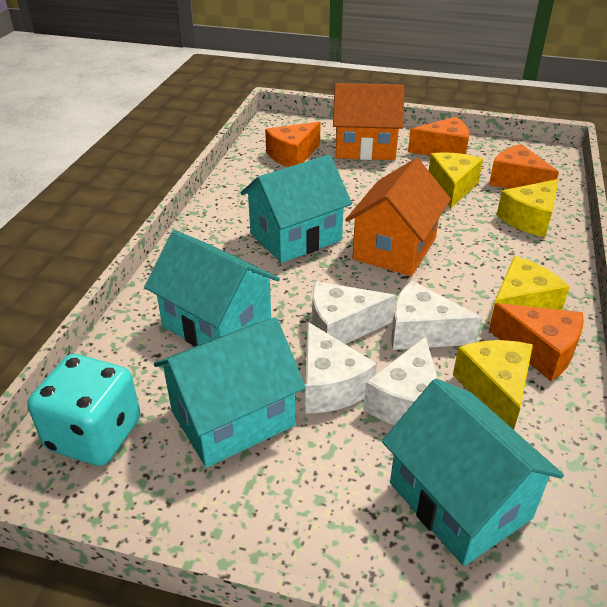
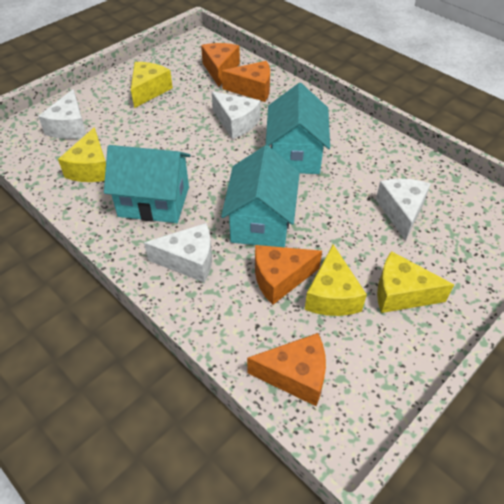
orange house: 2 -> 0
turquoise dice: 1 -> 0
turquoise house: 4 -> 3

